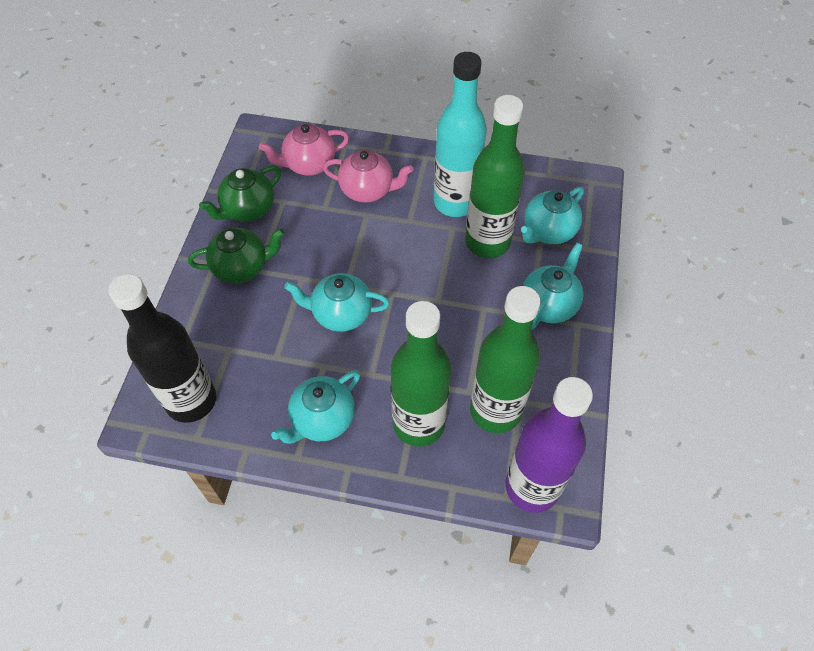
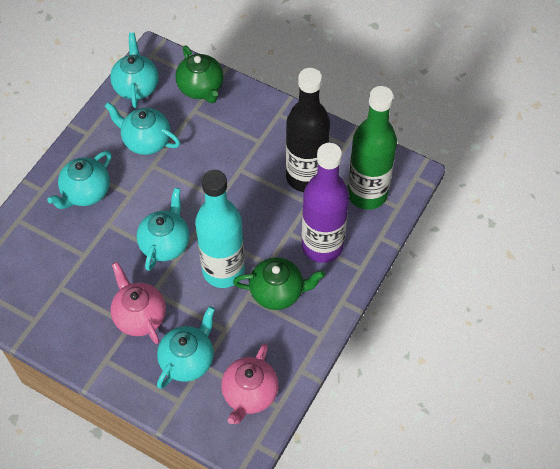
green bottle: 3 -> 1
turquoise teapot: 4 -> 5

